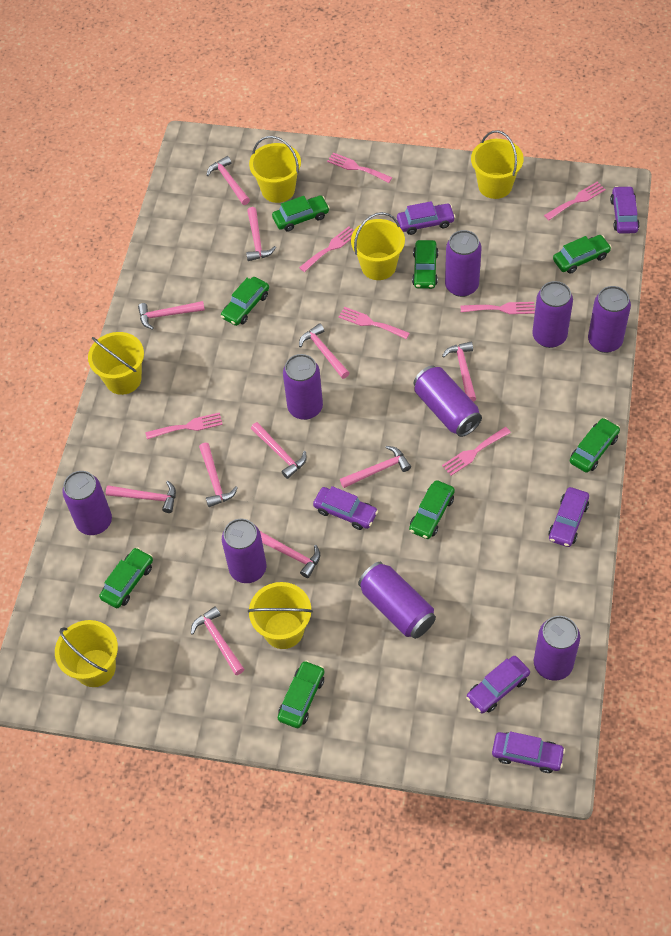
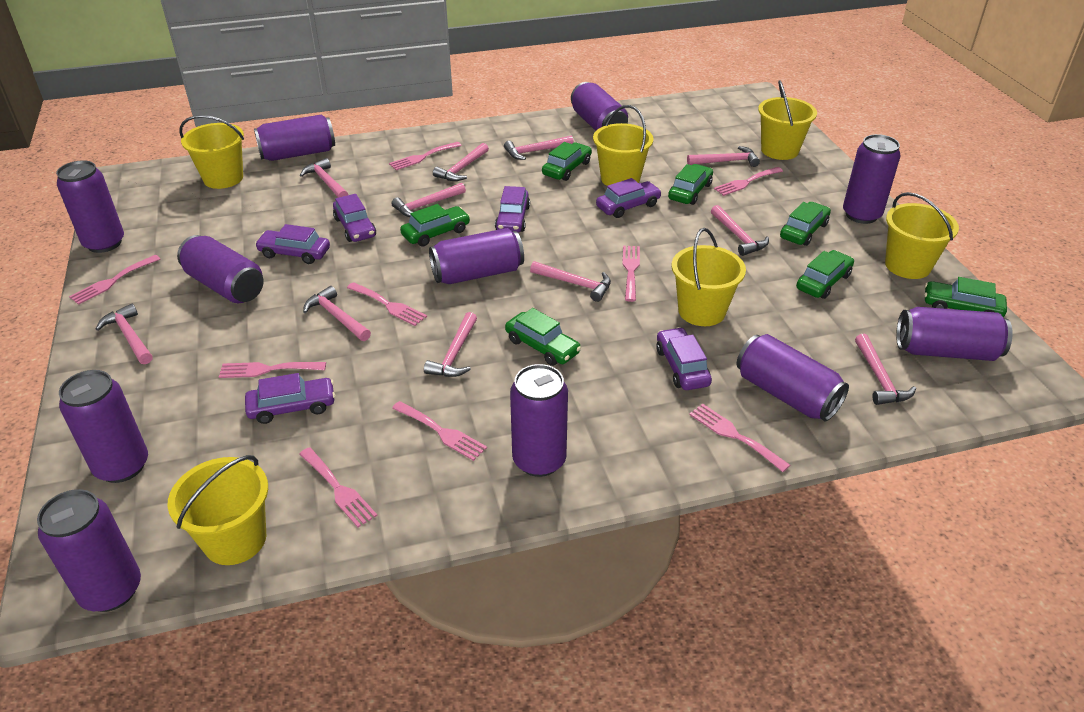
green car: 8 -> 7
pink fork: 7 -> 9
purple can: 9 -> 11

